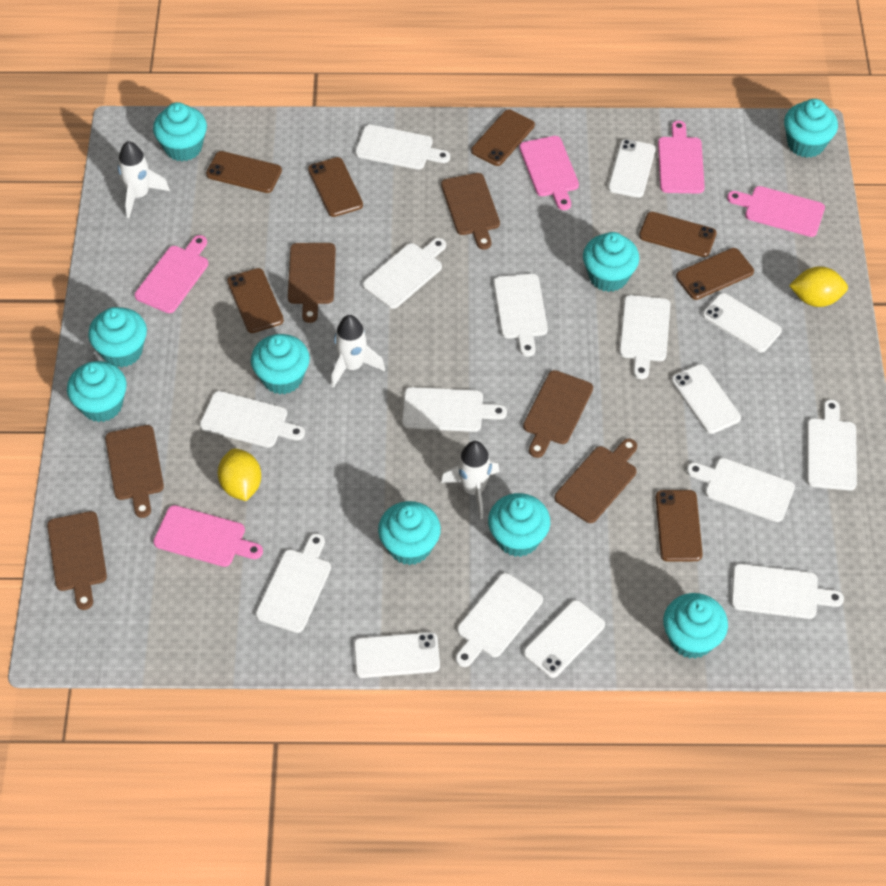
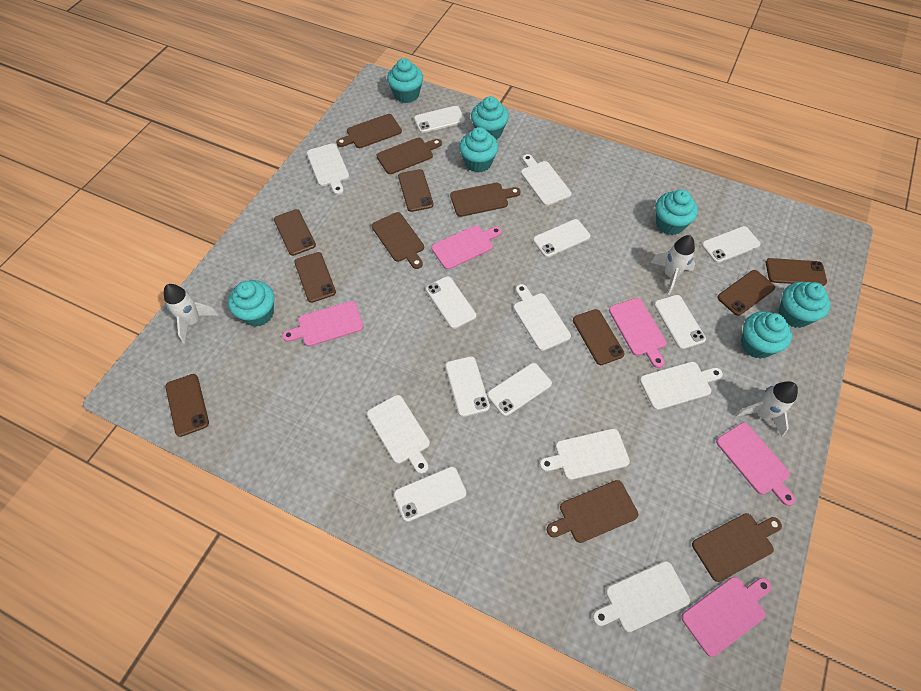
turquoise cupcake: 9 -> 7
white cutting board: 11 -> 7
white phone: 5 -> 8
yellow lemon: 2 -> 0

